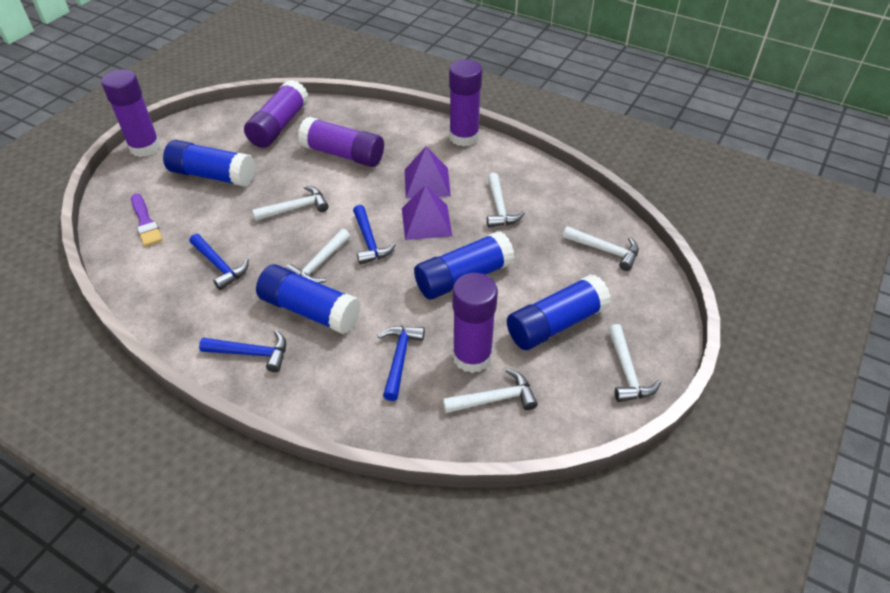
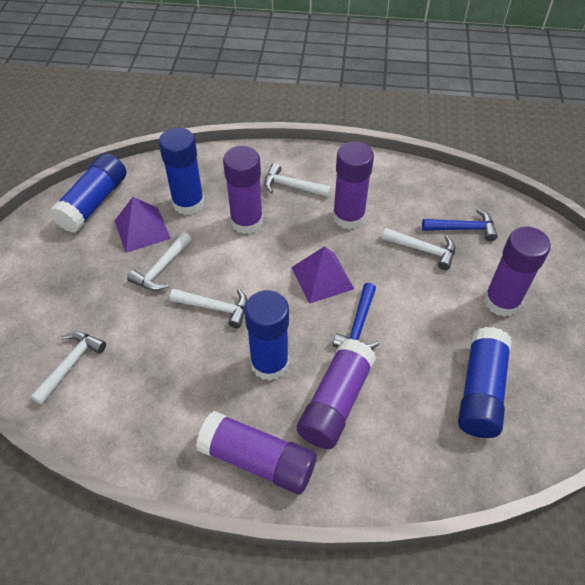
blue hammer: 4 -> 2
purple brush: 1 -> 0
white hammer: 6 -> 5

